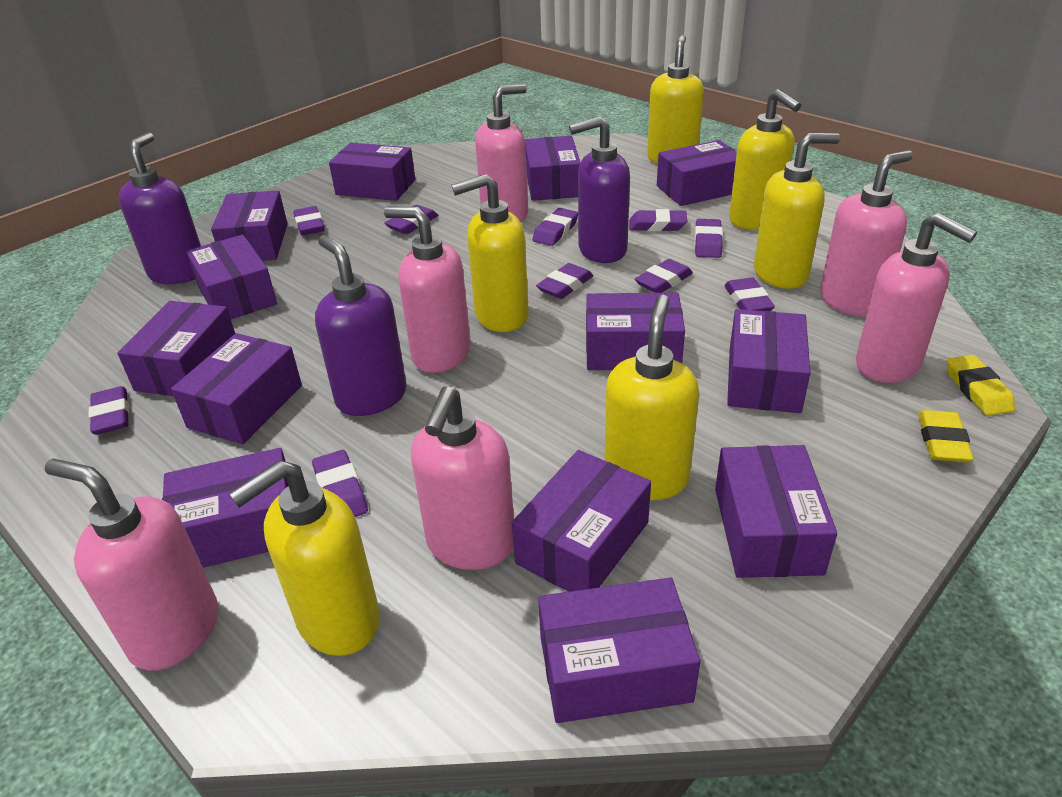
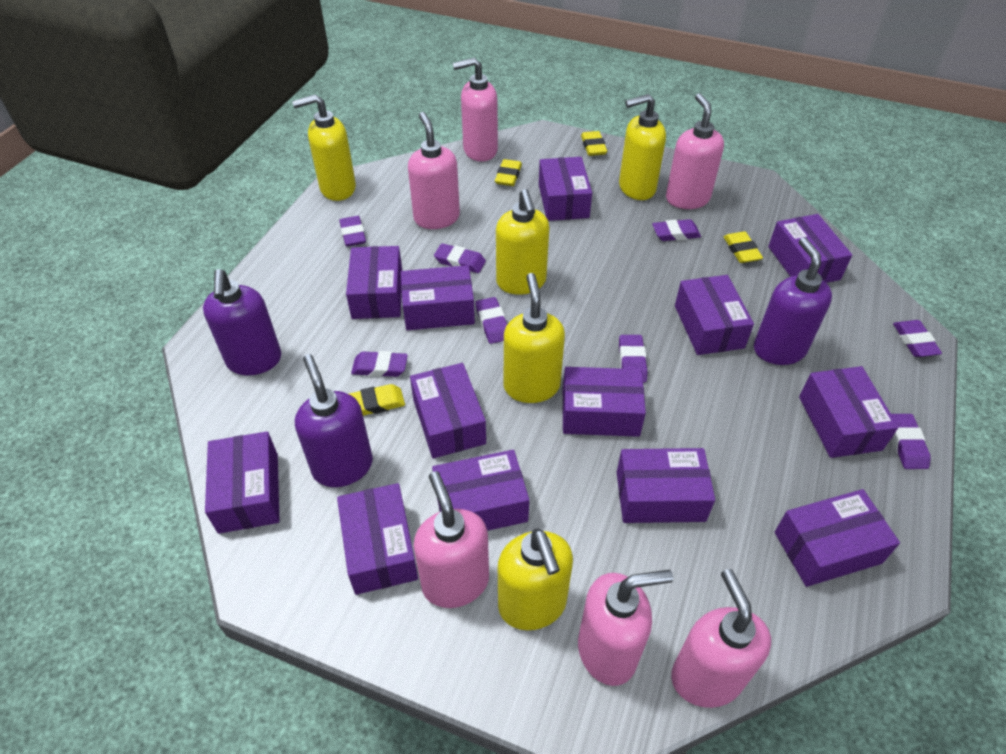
purple eraser: 10 -> 8
yellow eraser: 2 -> 4
yellow soap dispenser: 6 -> 5

